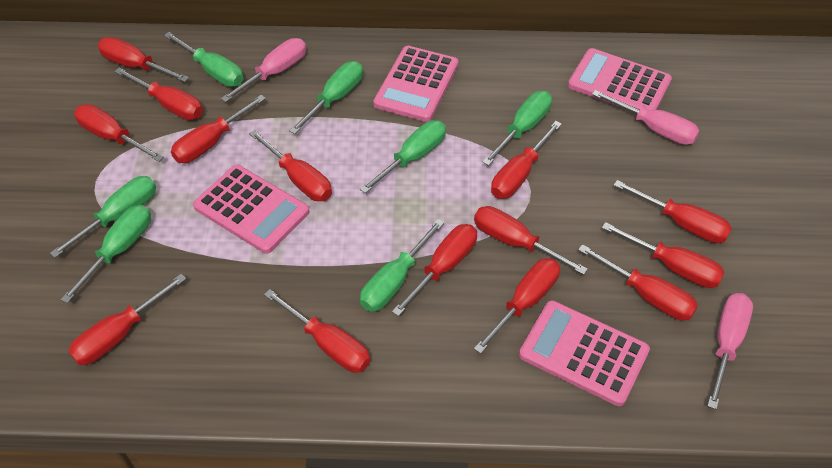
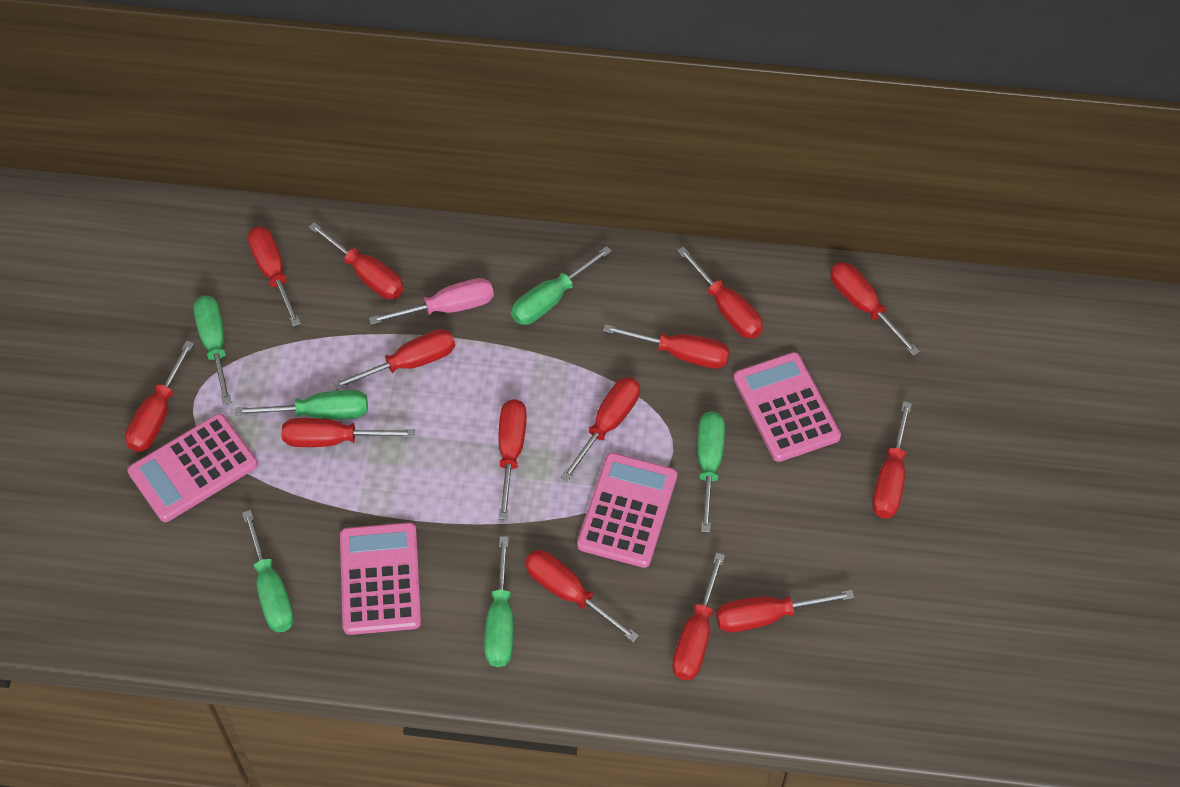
green screwdriver: 7 -> 6
pink screwdriver: 3 -> 1

